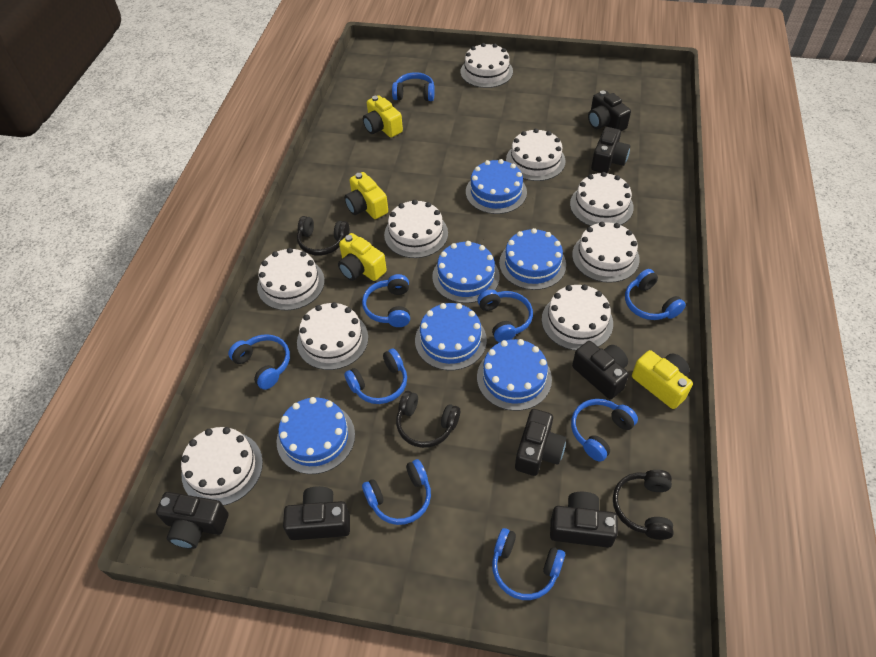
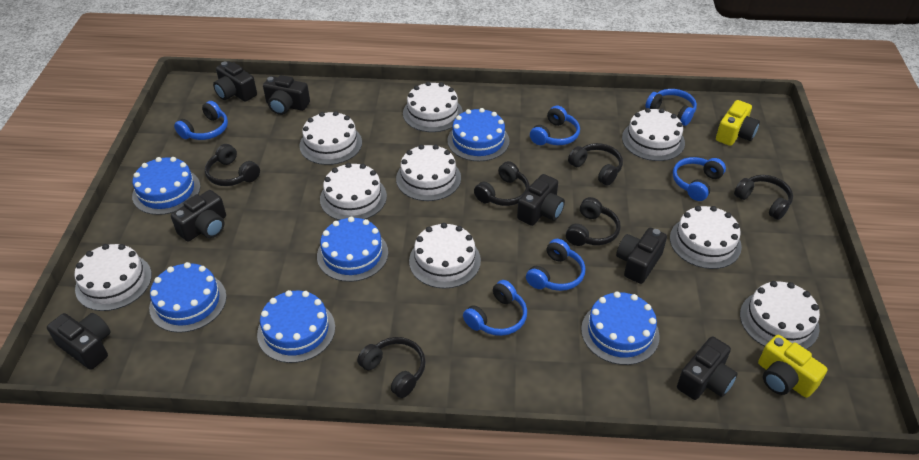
black headphones: 3 -> 6
blue headphones: 9 -> 6
yellow camera: 4 -> 2

